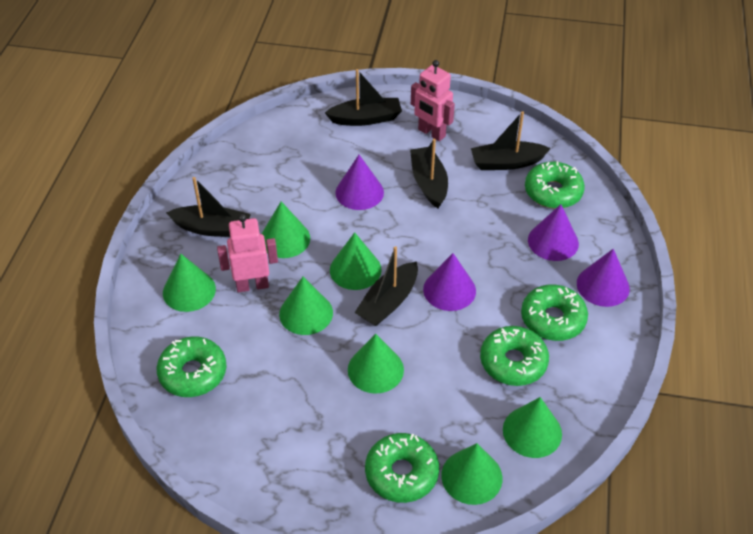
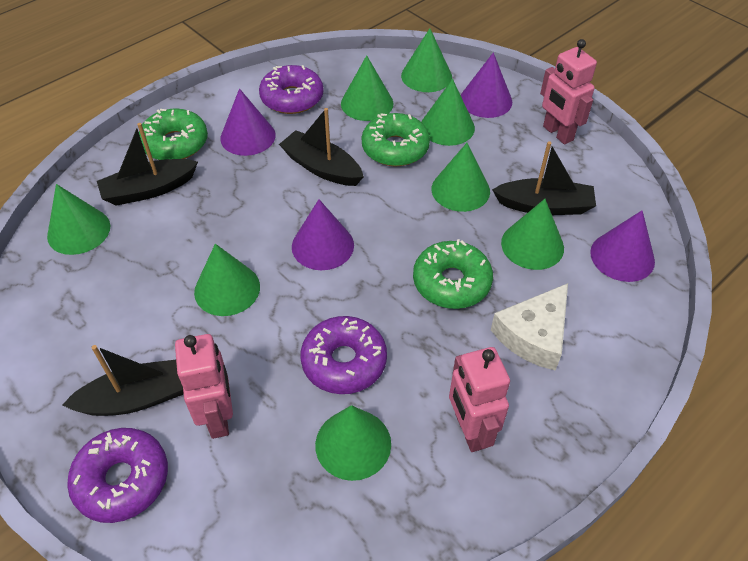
black boat: 5 -> 4
green cone: 7 -> 8
green donut: 5 -> 3
pink robot: 2 -> 3
purple donut: 0 -> 3
white cheese: 0 -> 1

